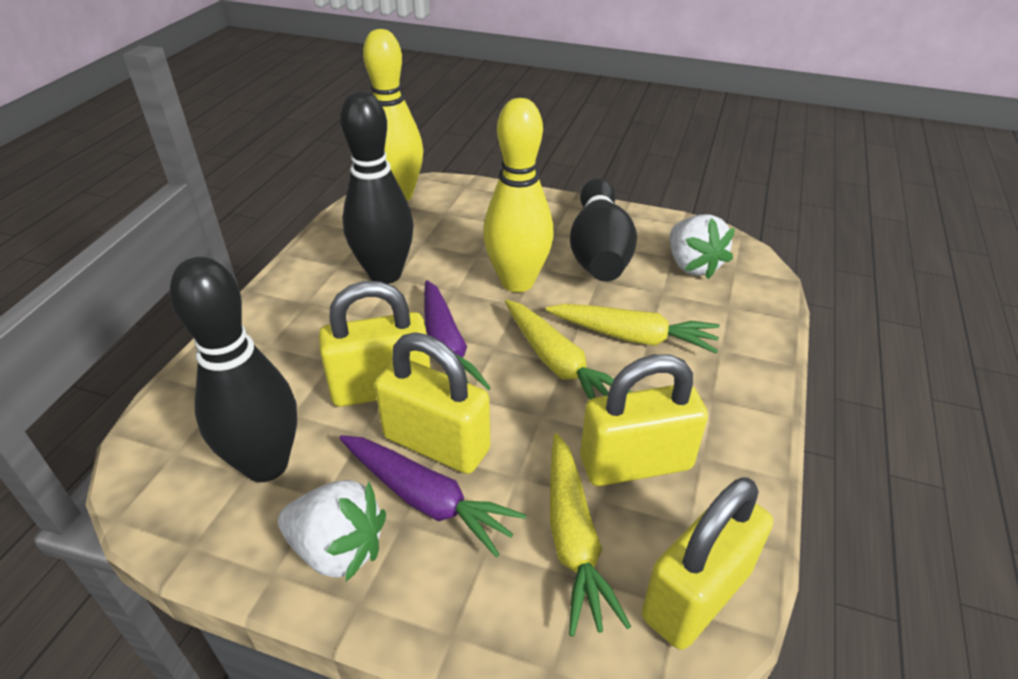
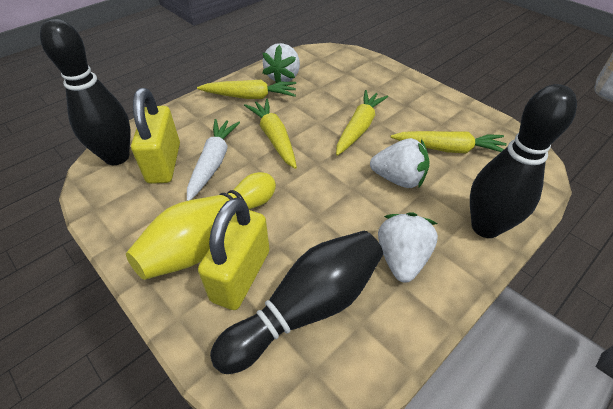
purple carrot: 2 -> 0
white carrot: 0 -> 1
white strawberry: 2 -> 3
yellow bowling pin: 2 -> 1
yellow carrot: 3 -> 4
yellow padlock: 4 -> 2

